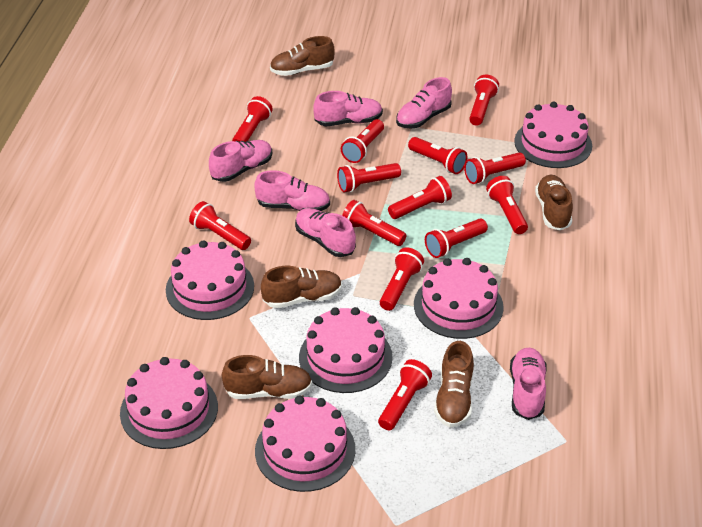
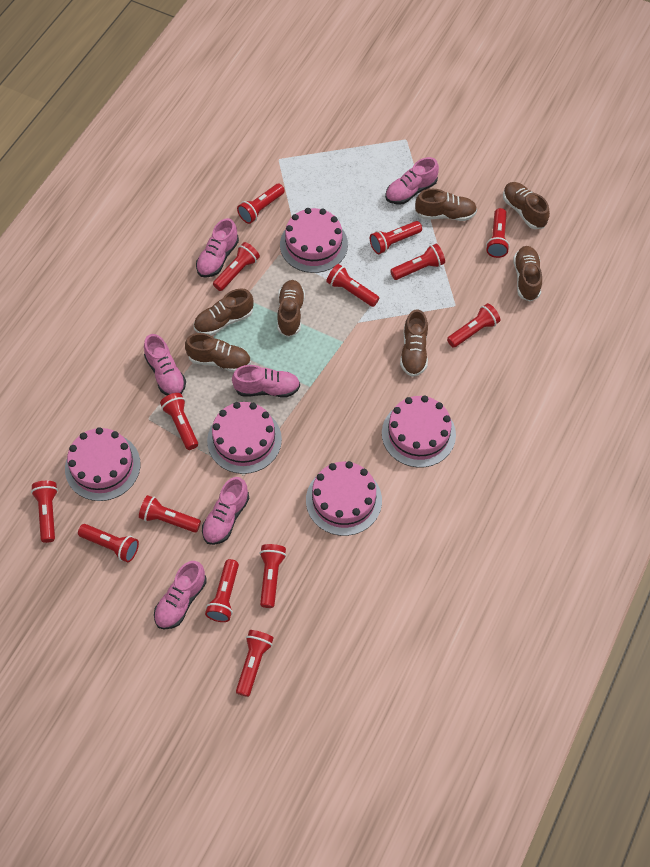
brown shoe: 5 -> 7
pink cake: 6 -> 5
red flashlight: 13 -> 14

